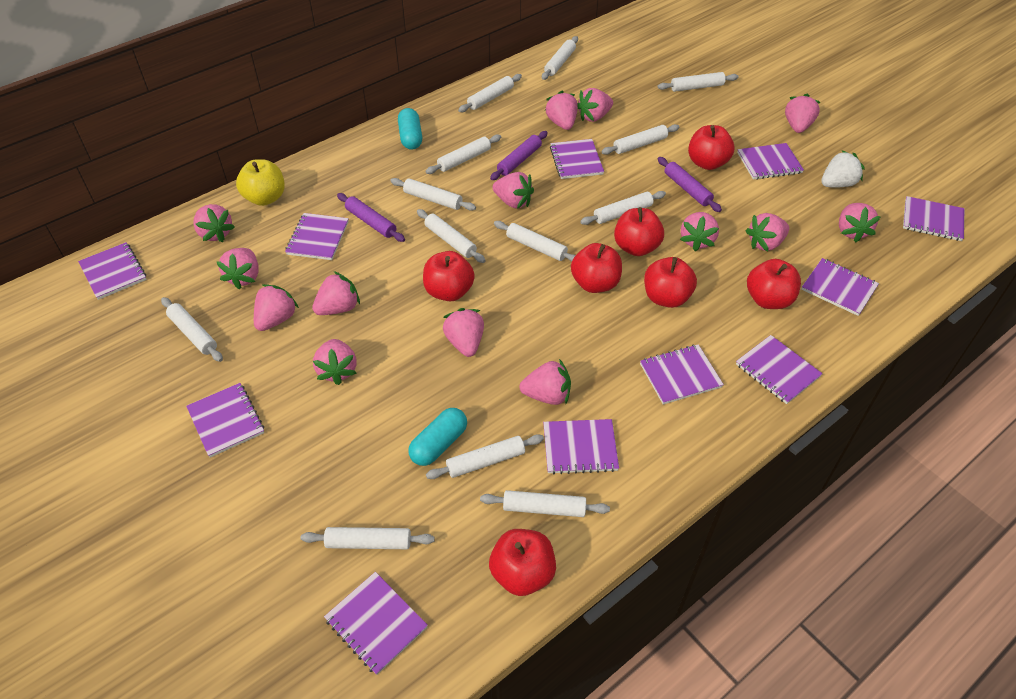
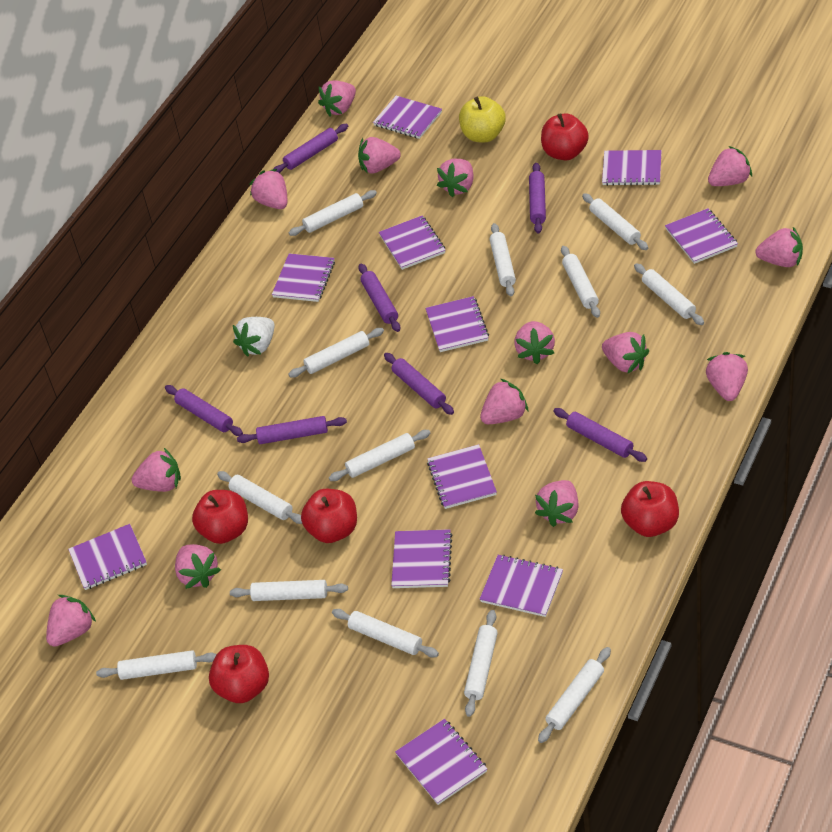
purple rolling pin: 3 -> 7
red apple: 7 -> 5
turquoise capsule: 2 -> 0

